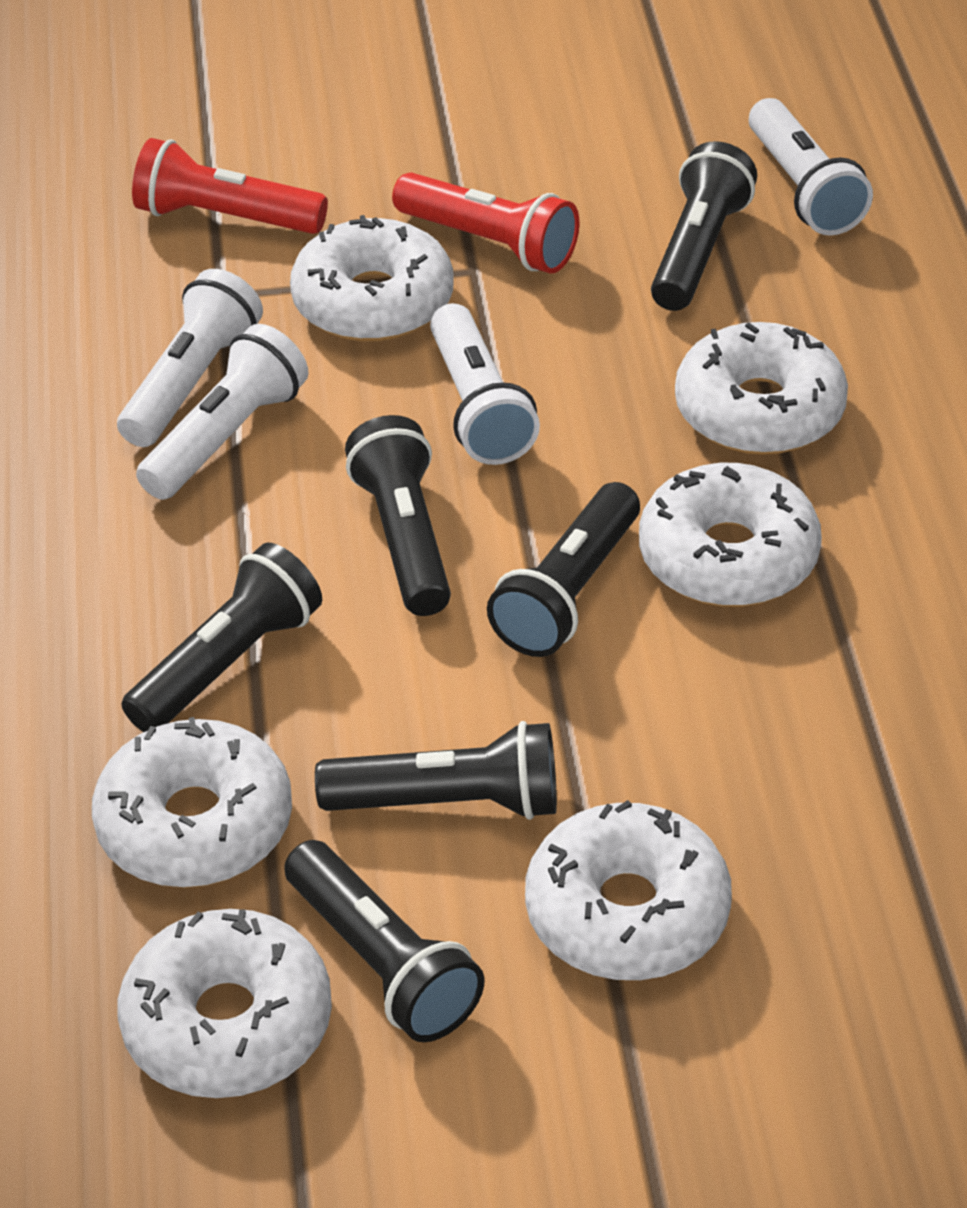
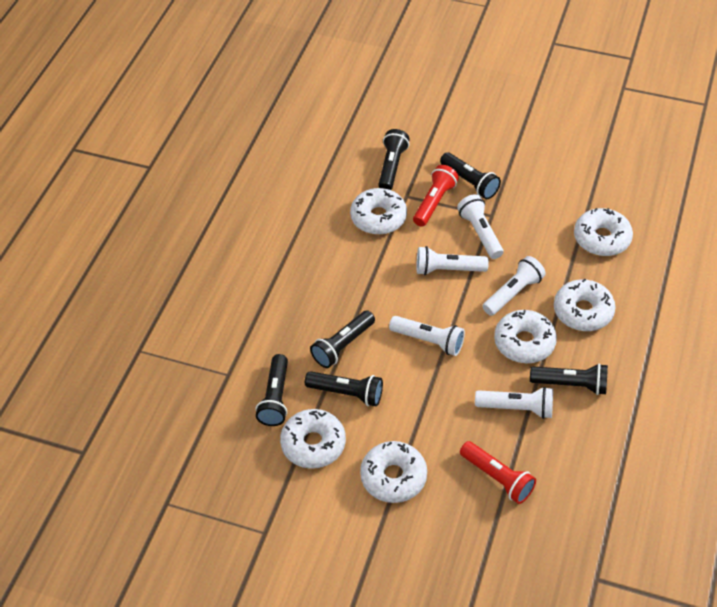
white flashlight: 4 -> 5

